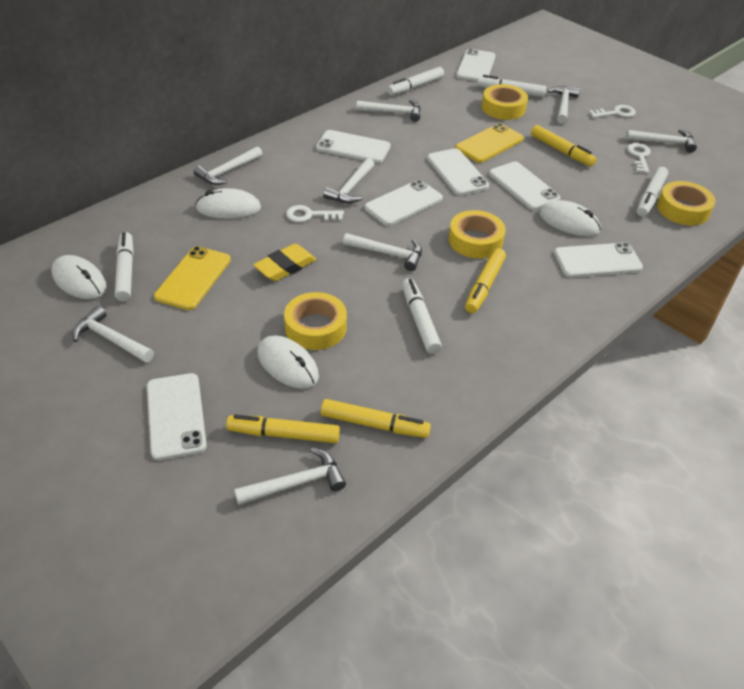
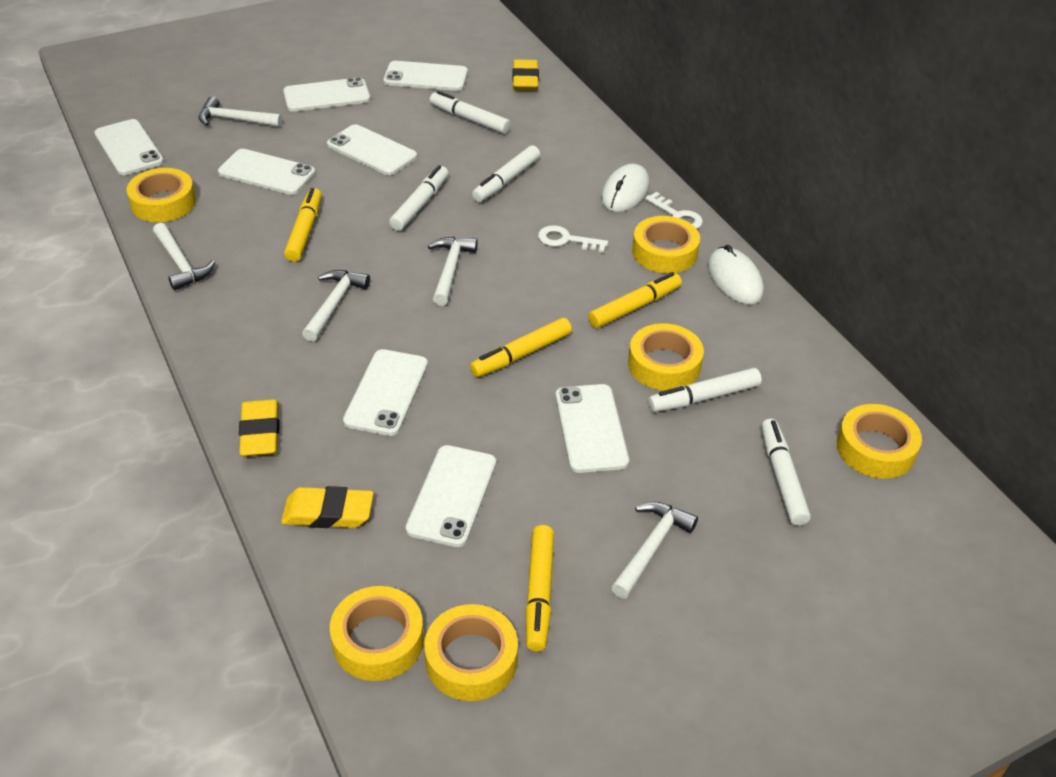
white hammer: 8 -> 5
white key: 3 -> 2
white mouse: 4 -> 2
white phone: 7 -> 8
yellow eraser: 1 -> 3
yellow phone: 2 -> 0
yellow tape: 4 -> 6

